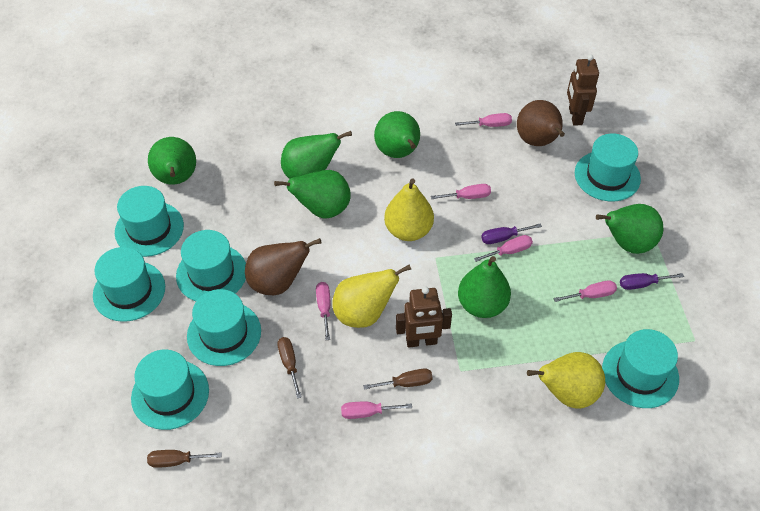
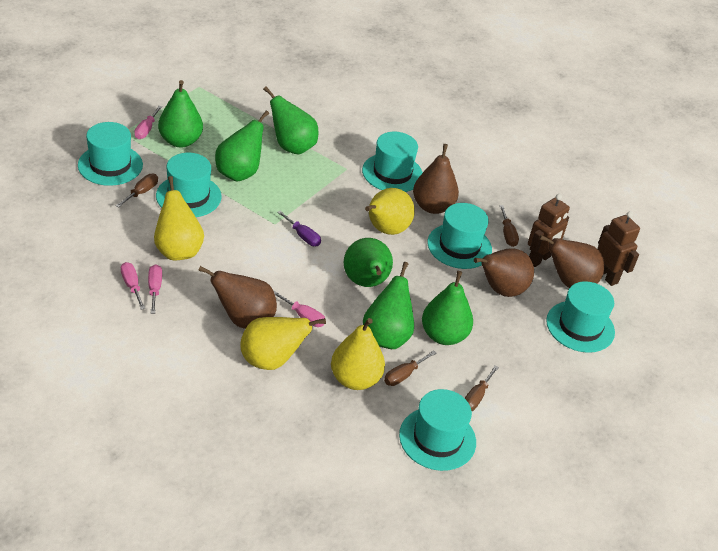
brown pear: 2 -> 4
brown screwdriver: 3 -> 4
pink screwdriver: 6 -> 4
purple screwdriver: 2 -> 1
turquoise hat: 7 -> 6
yellow pear: 3 -> 4

